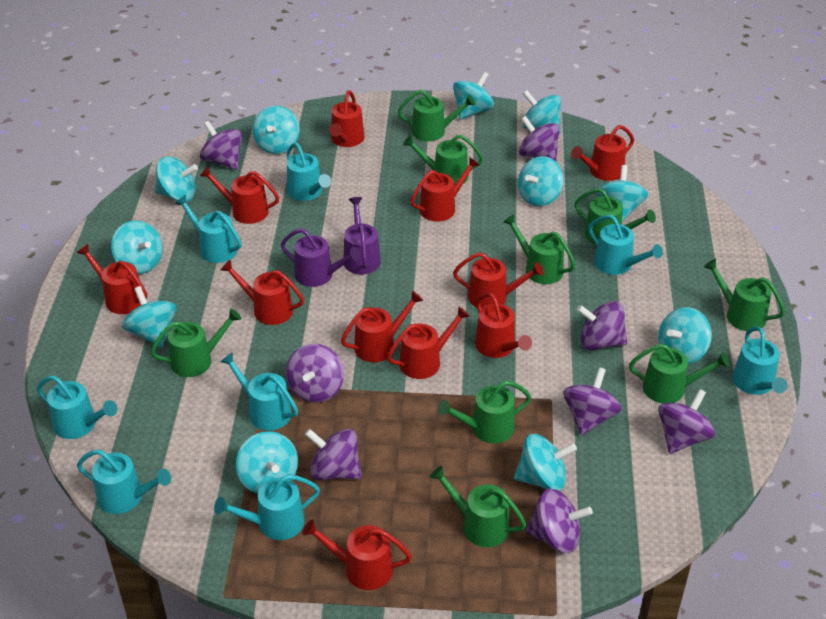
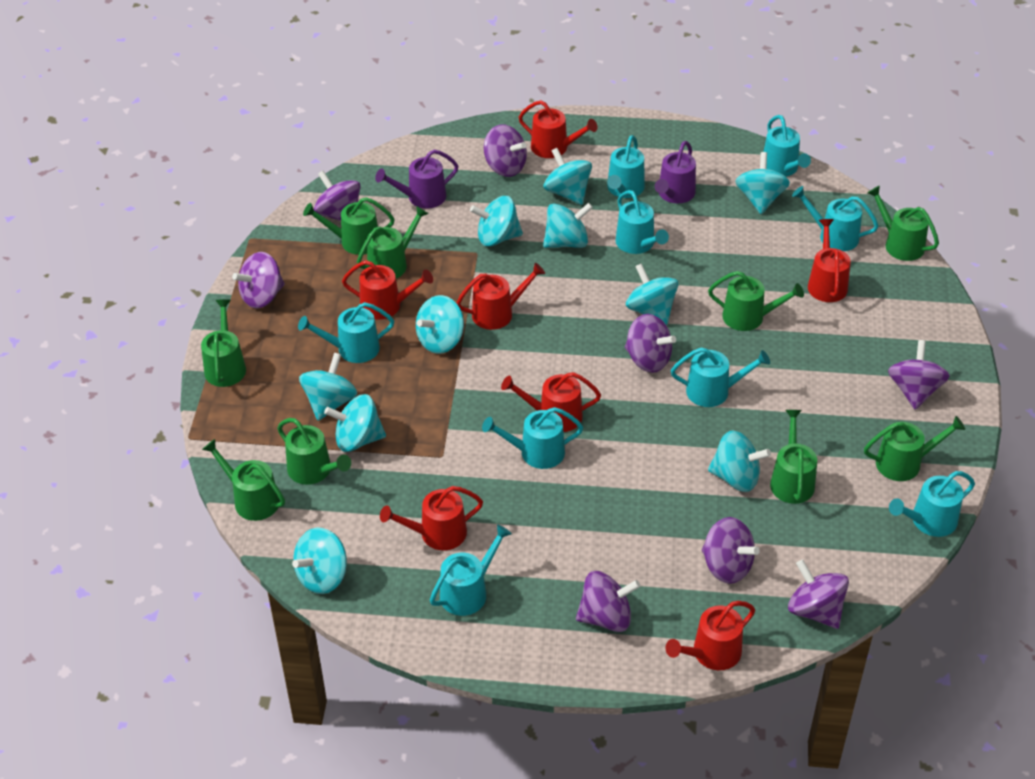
red watering can: 11 -> 7
turquoise spinning top: 11 -> 10
turquoise watering can: 8 -> 9

